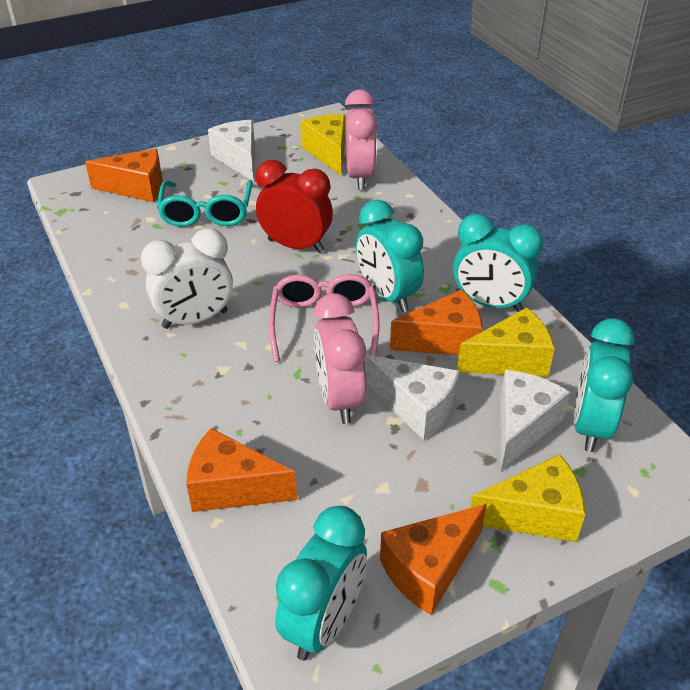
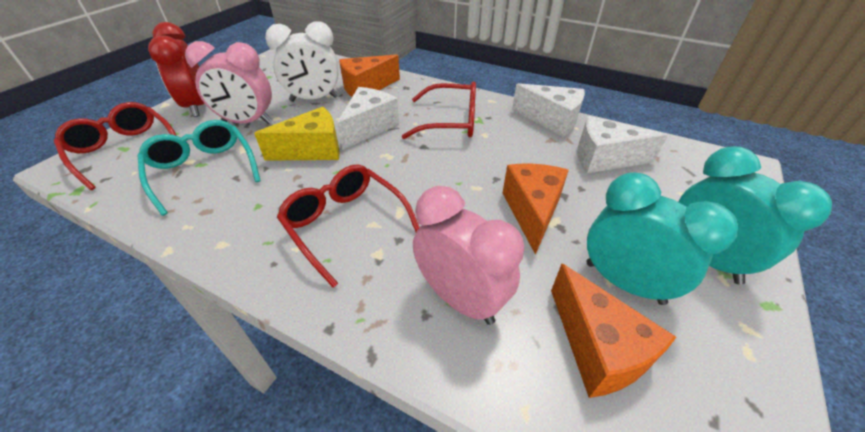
orange cheese: 4 -> 3
pink glasses: 1 -> 0
red glasses: 0 -> 3
turquoise clock: 4 -> 2
yellow cheese: 3 -> 1

